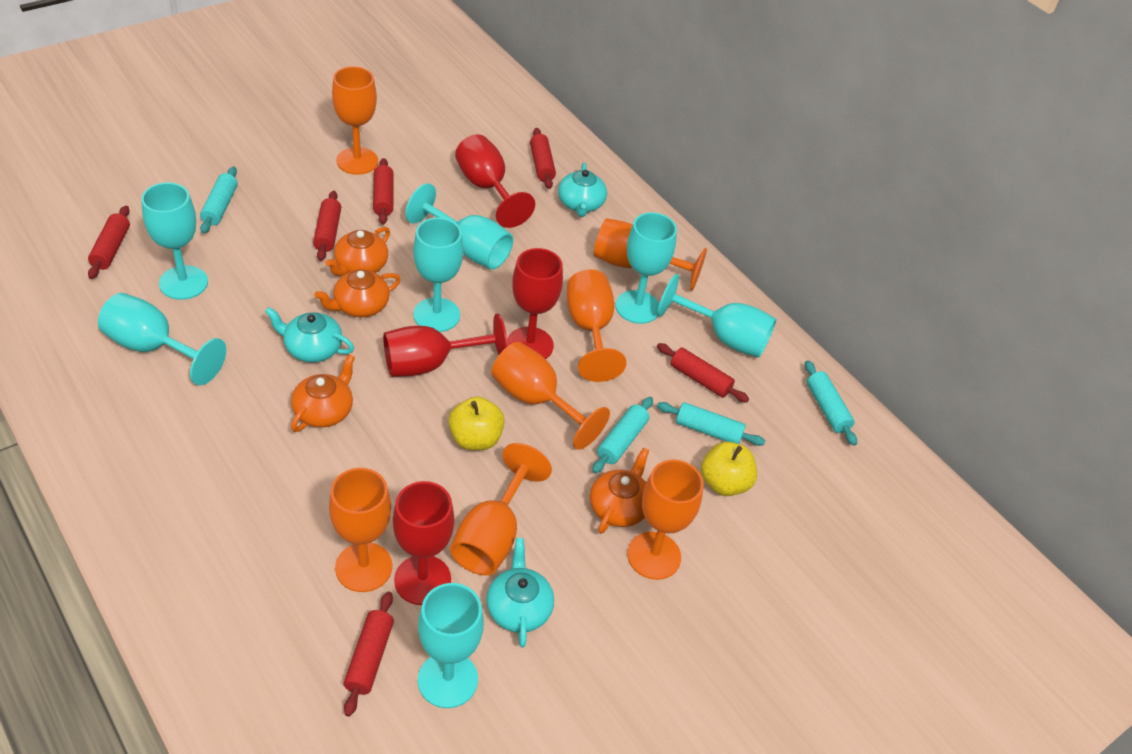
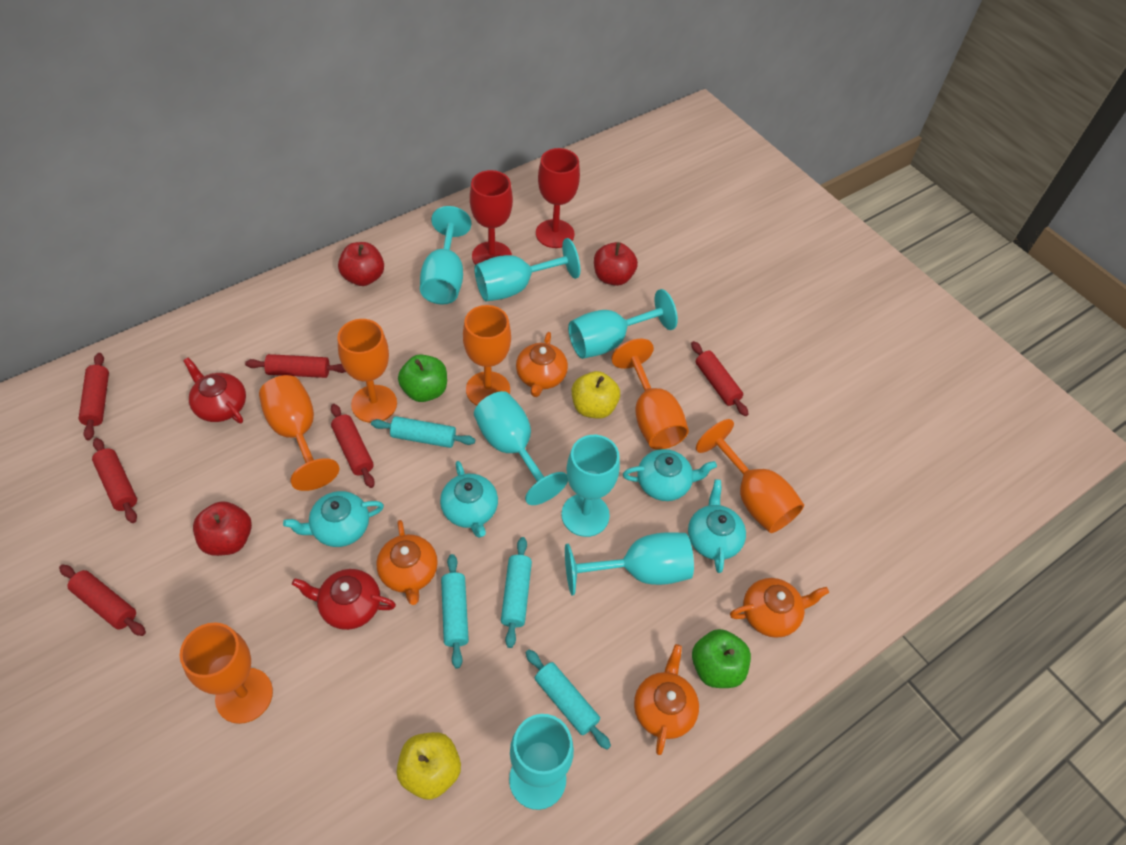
green apple: 0 -> 2
orange goblet: 7 -> 6
red apple: 0 -> 3
red goblet: 4 -> 2
red teapot: 0 -> 2
turquoise teapot: 3 -> 4

